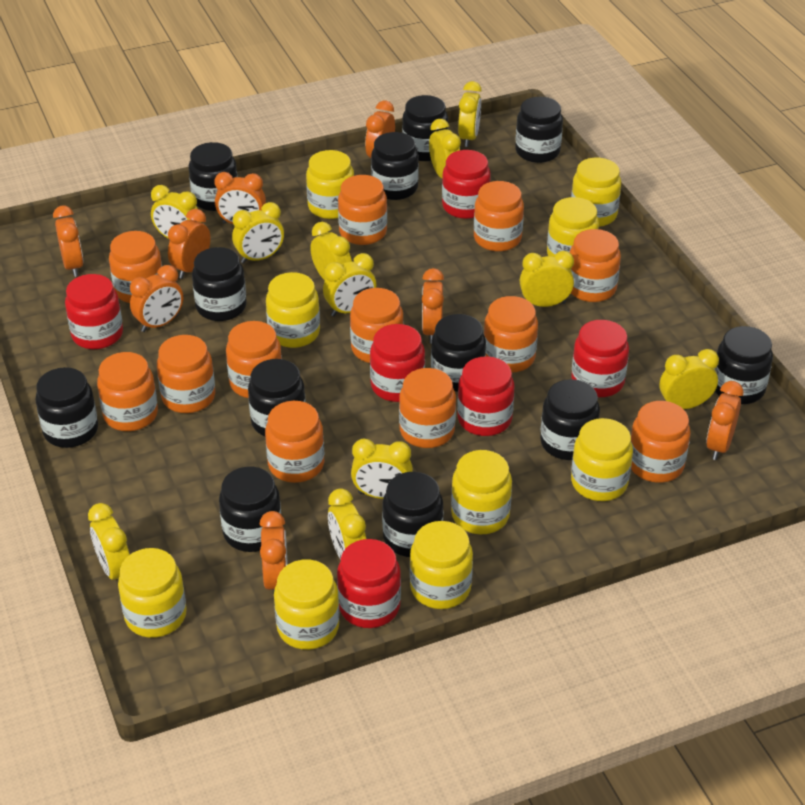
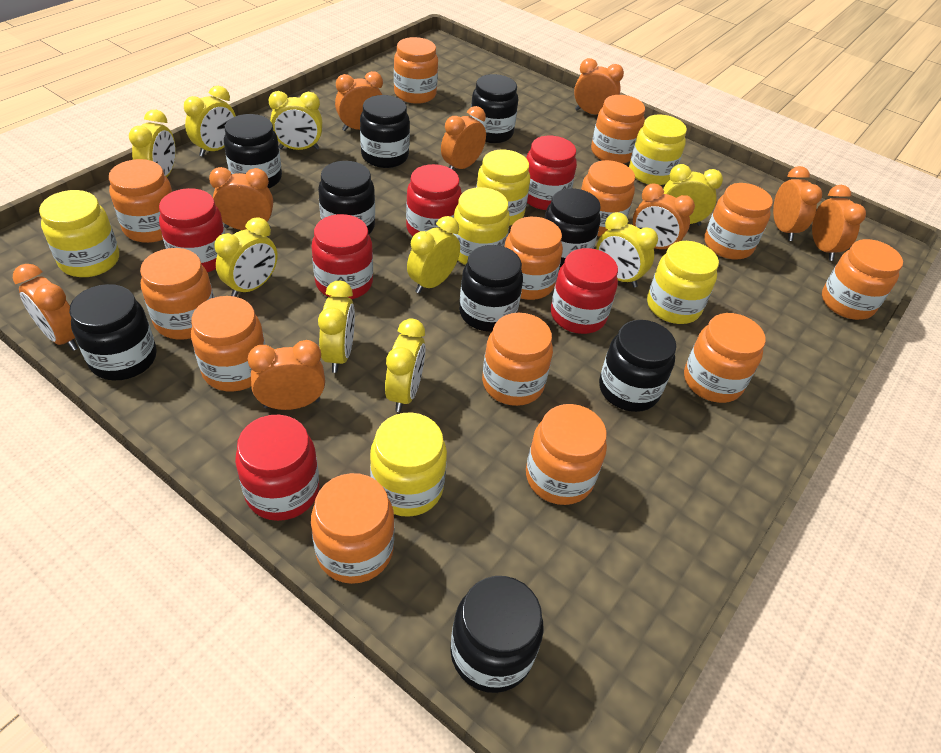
black jar: 12 -> 9
orange clock: 8 -> 9
orange jar: 12 -> 13
yellow clock: 11 -> 9
yellow jar: 9 -> 6

